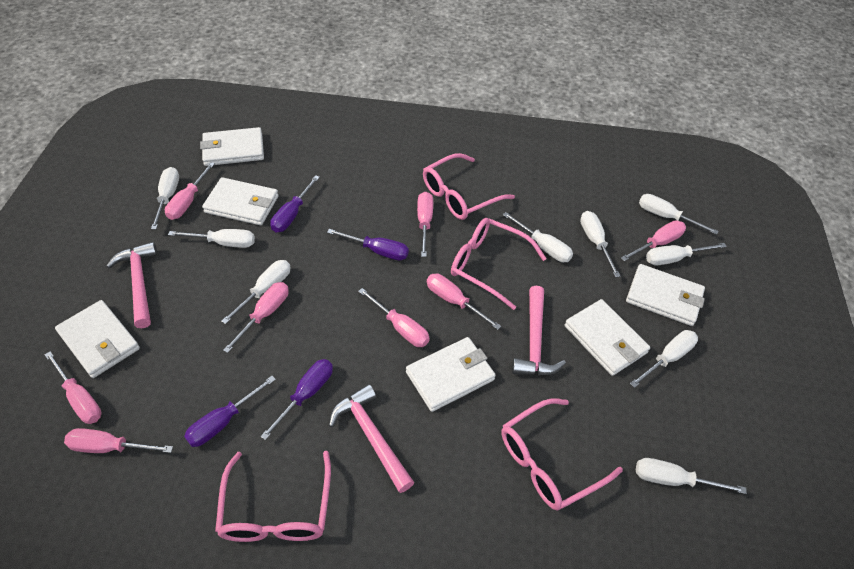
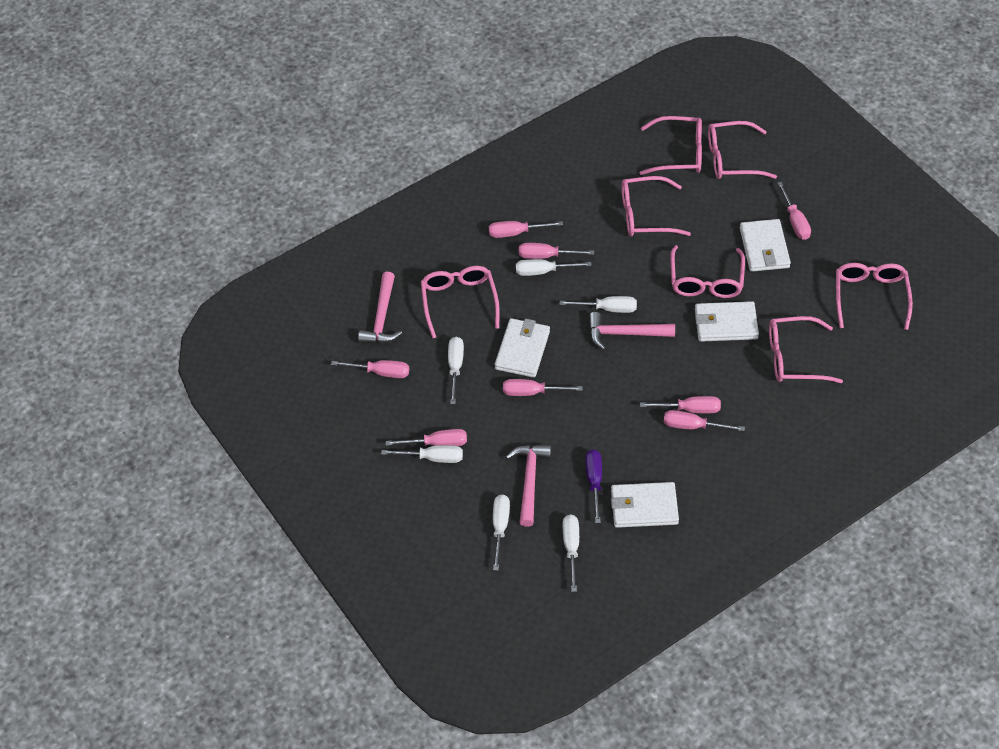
pink glasses: 4 -> 7
purple screwdriver: 4 -> 1
white screwdriver: 9 -> 6
white wallet: 6 -> 4

